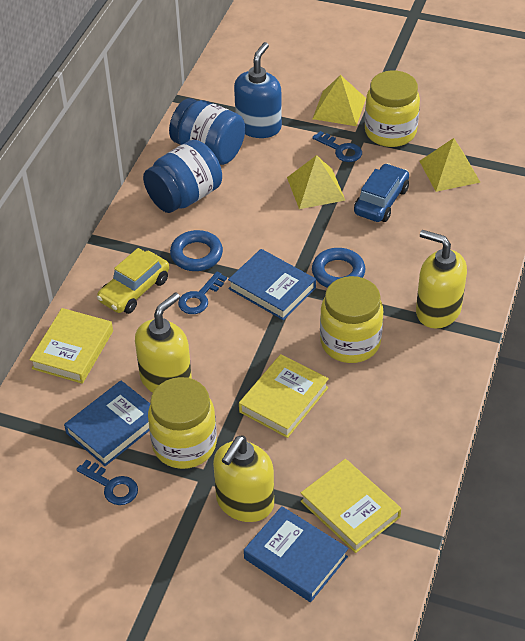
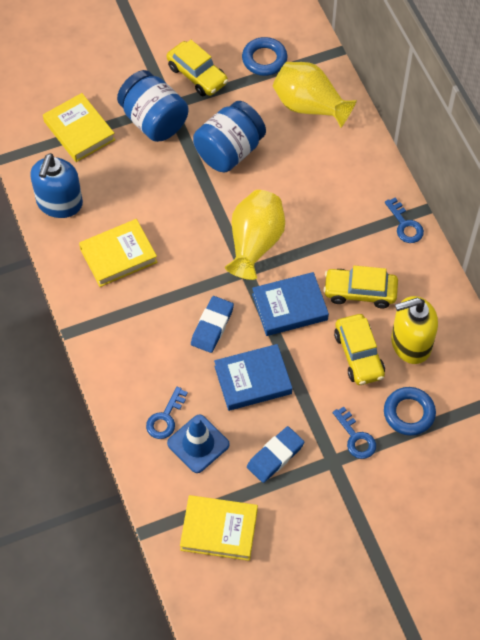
blue book: 3 -> 2
blue car: 1 -> 0
blue eraser: 0 -> 2
blue traffic cone: 0 -> 1
yellow car: 1 -> 3
yellow jar: 3 -> 0
yellow pyramid: 3 -> 0
yellow soap dispenser: 3 -> 1
yellow vase: 0 -> 2

